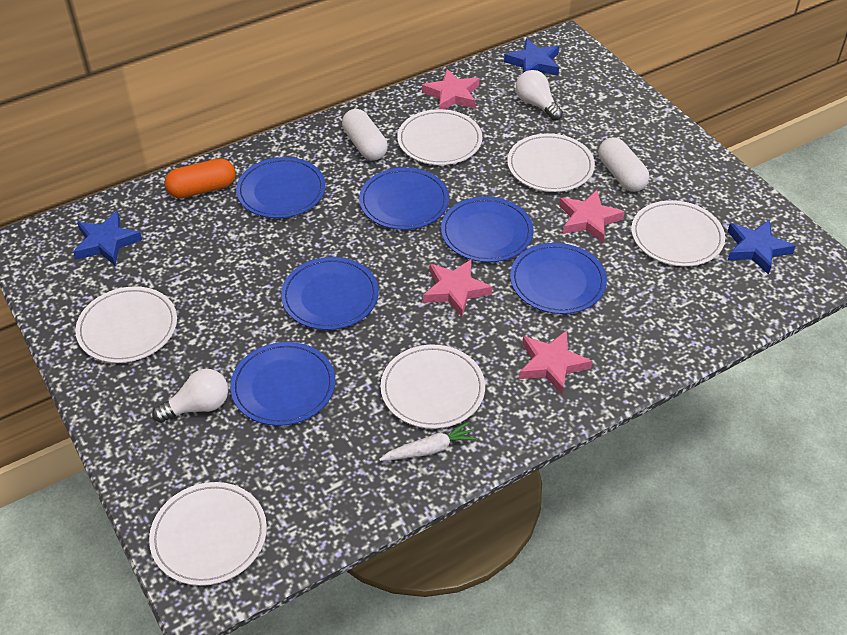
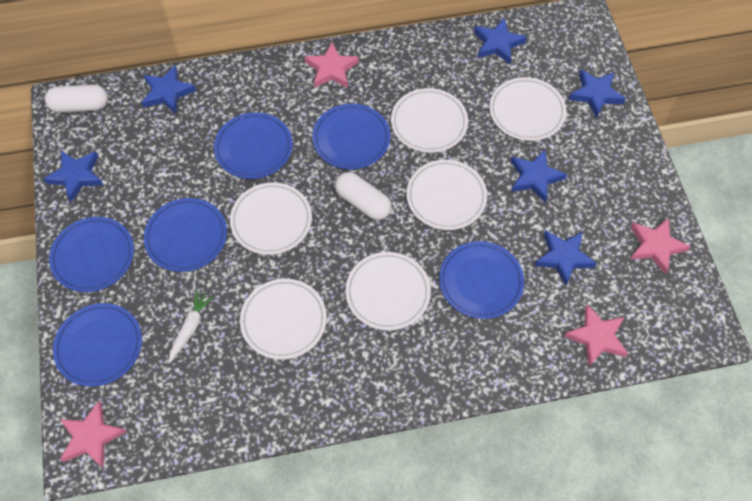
blue star: 3 -> 6
orange capsule: 1 -> 0
white light bulb: 2 -> 0

